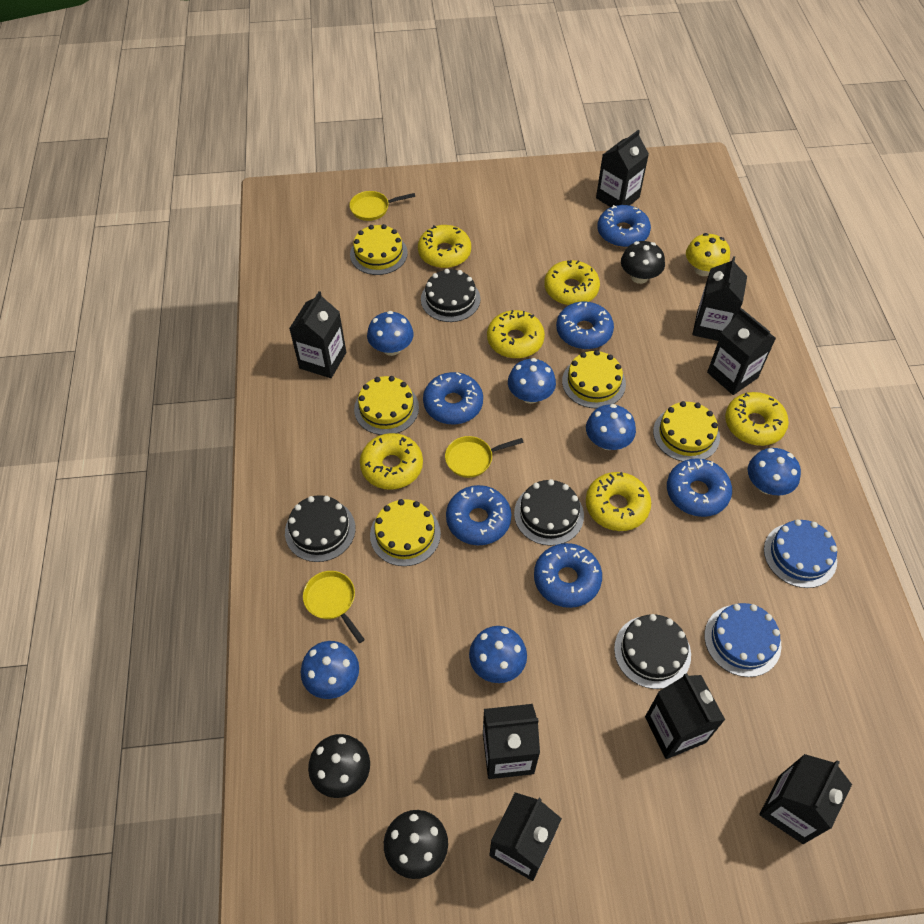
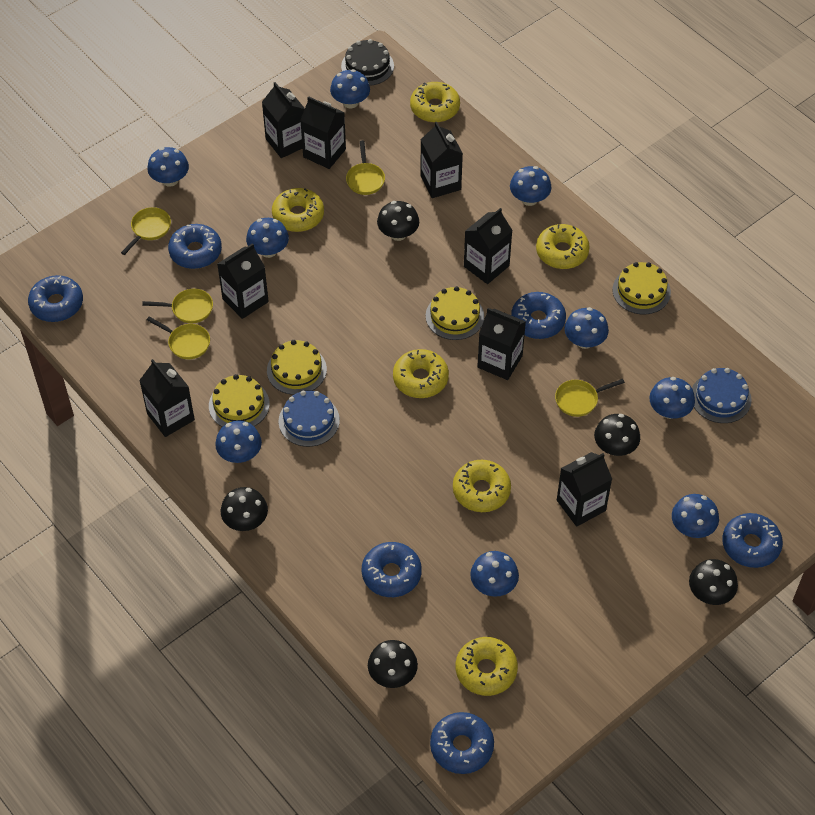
black cake: 4 -> 1
black mushroom: 3 -> 5
blue mushroom: 6 -> 9
yellow cake: 5 -> 4
yellow mushroom: 1 -> 0
yellow pan: 3 -> 5

